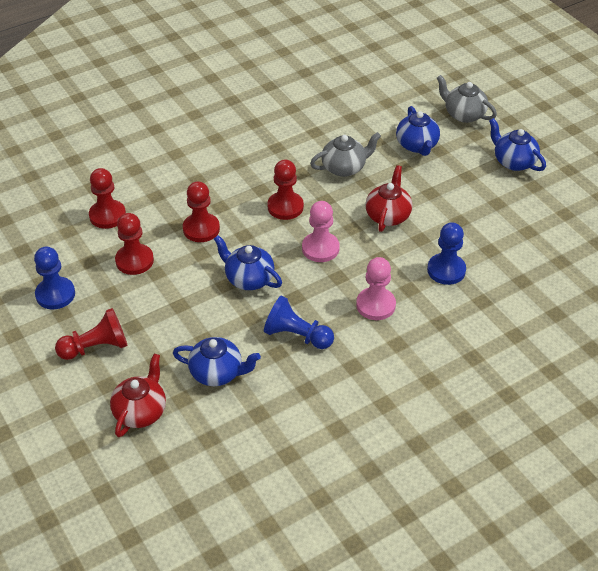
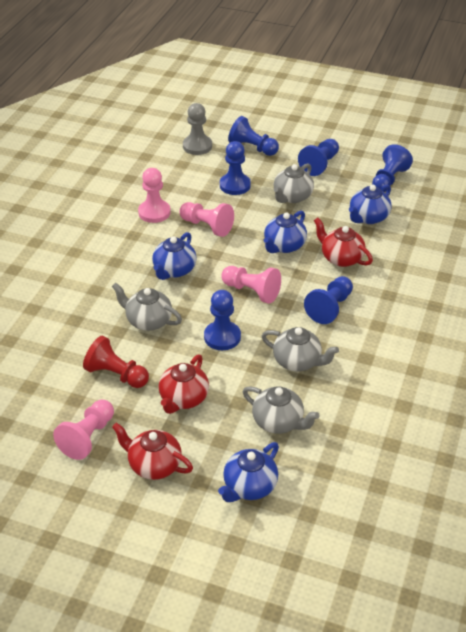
blue pawn: 3 -> 6
grey pawn: 0 -> 1
grey teapot: 2 -> 4
pink pawn: 2 -> 4
red pawn: 5 -> 1
red teapot: 2 -> 3

